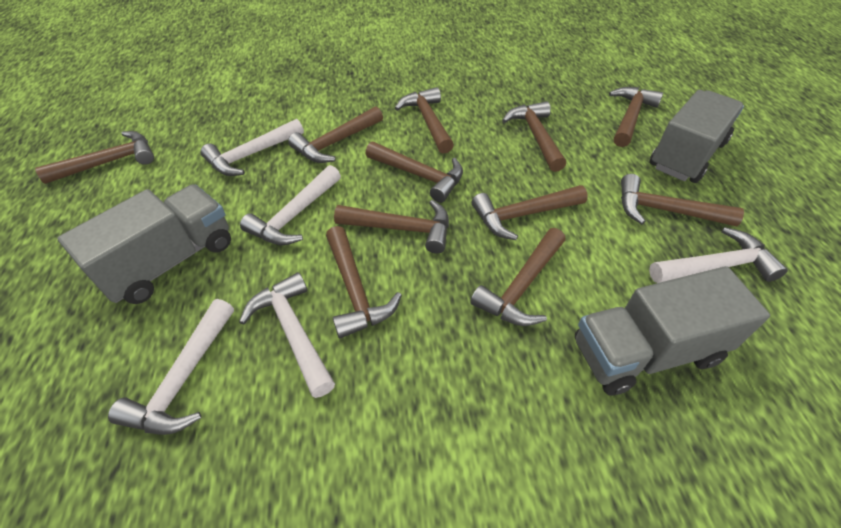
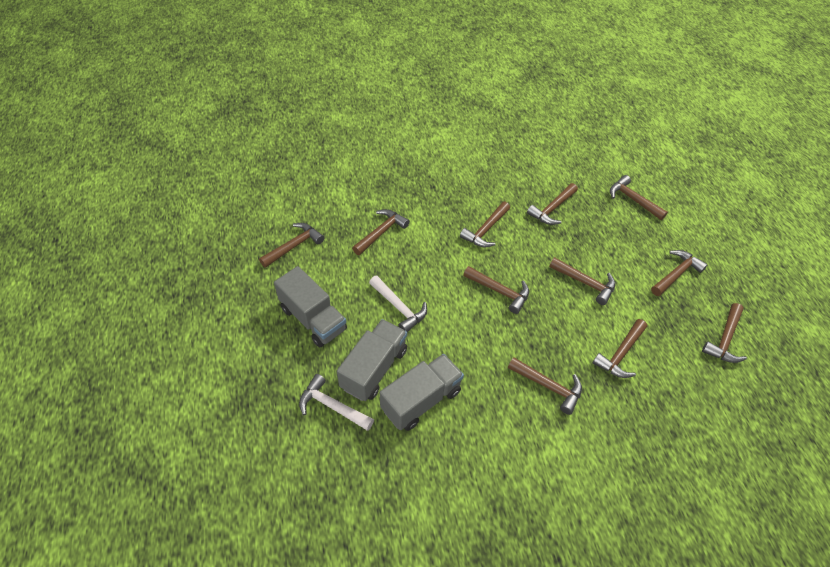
white hammer: 5 -> 2

